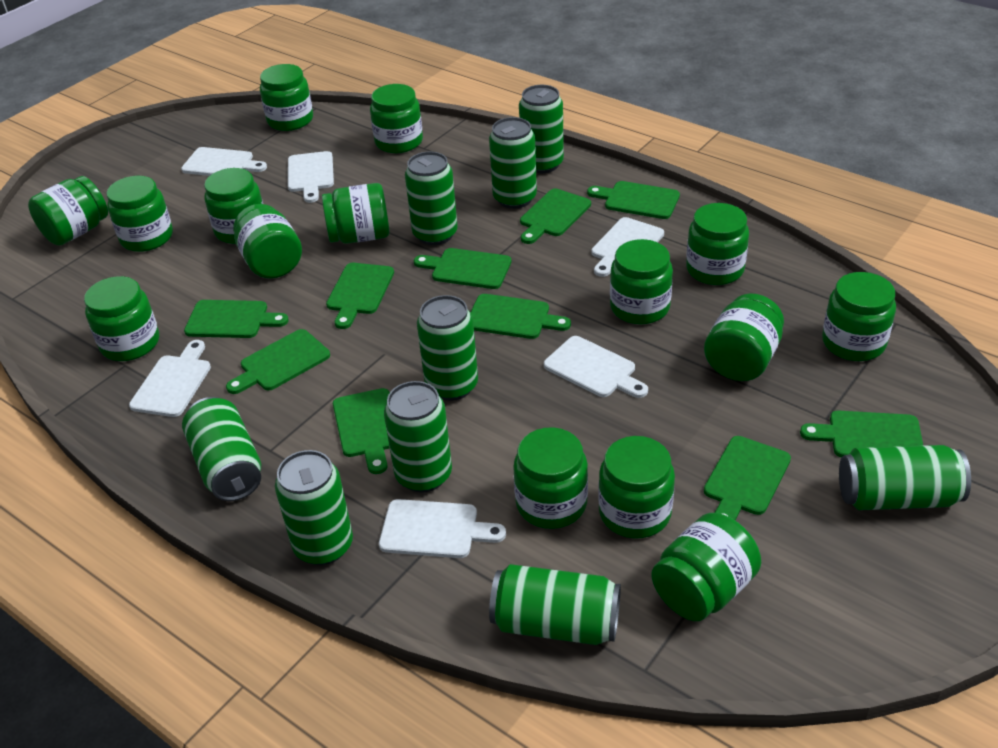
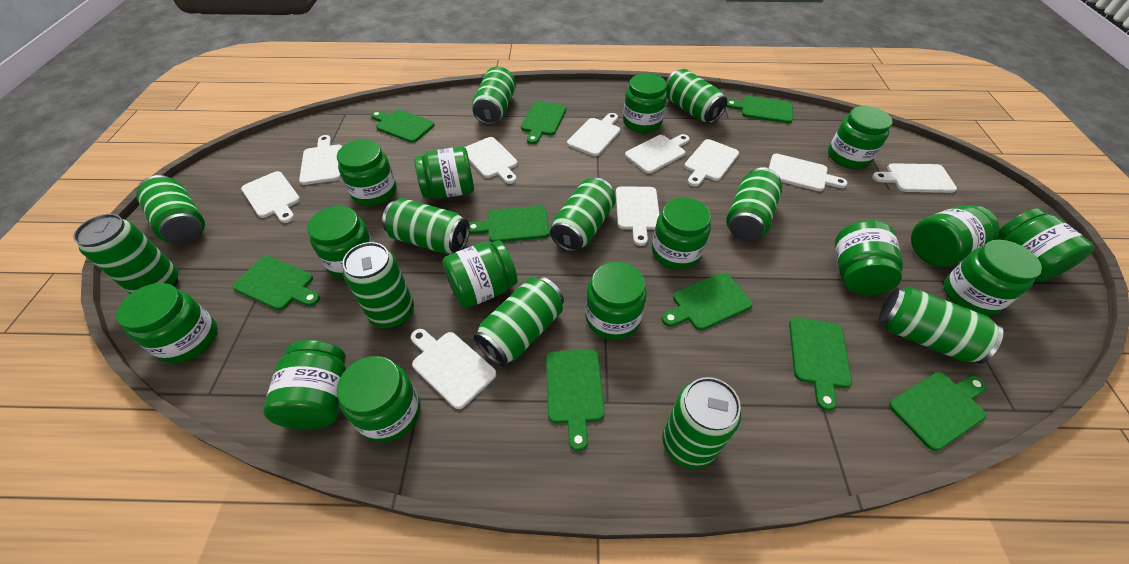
green can: 9 -> 11
green cutting board: 10 -> 9
white cutting board: 6 -> 10

